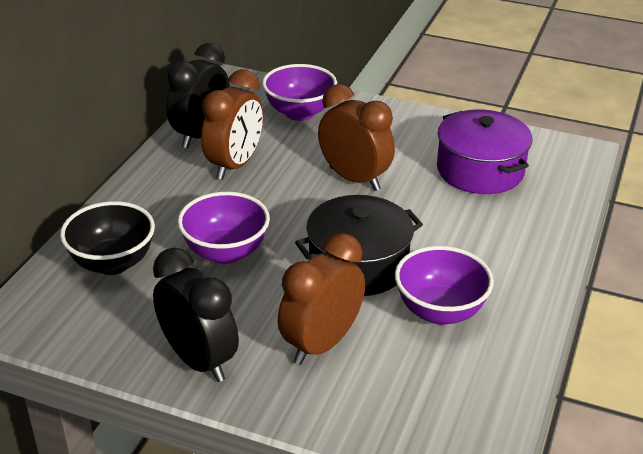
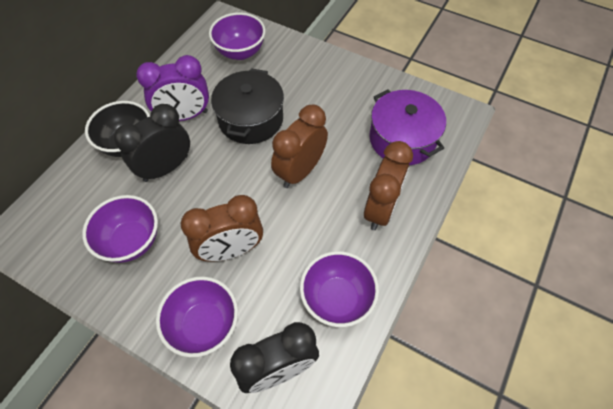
purple bowl: 3 -> 4
purple clock: 0 -> 1

